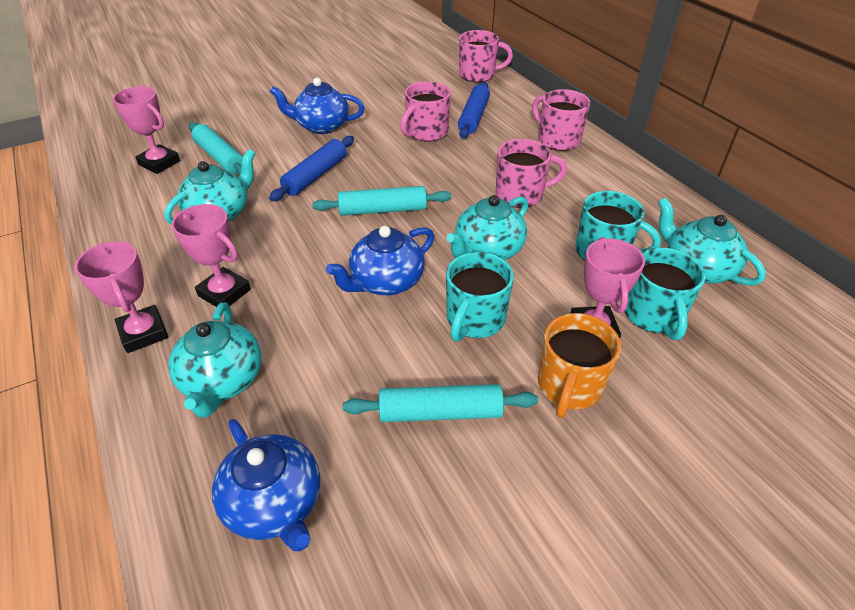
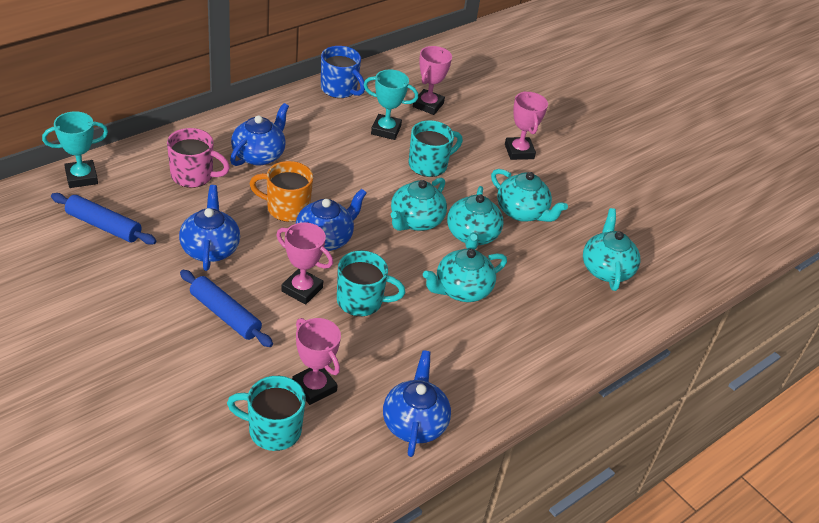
blue mug: 0 -> 1
blue teapot: 3 -> 4
pink mug: 4 -> 1
turquoise rolling pin: 3 -> 0
turquoise teapot: 4 -> 5
turquoise trophy: 0 -> 2

